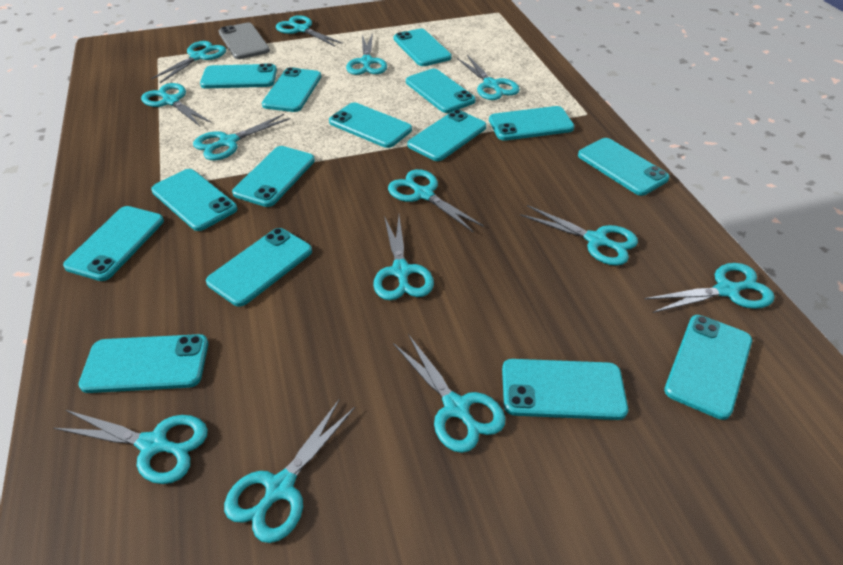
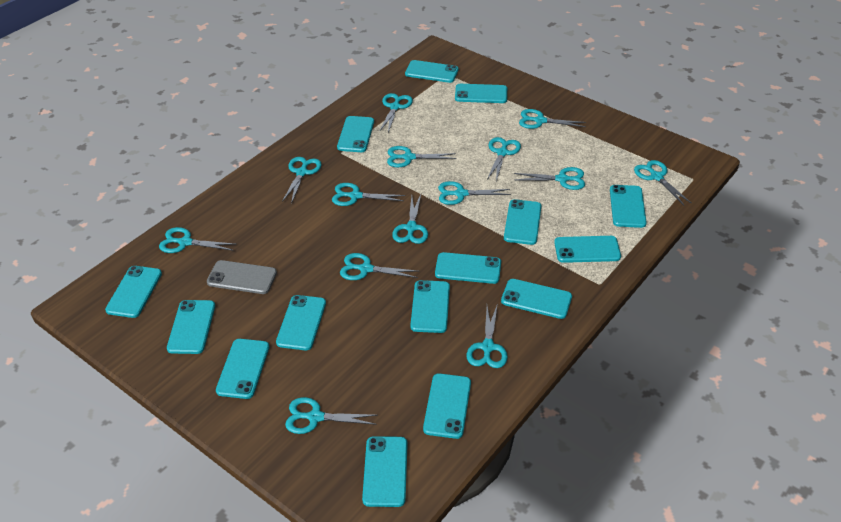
turquoise scissors: 13 -> 14

